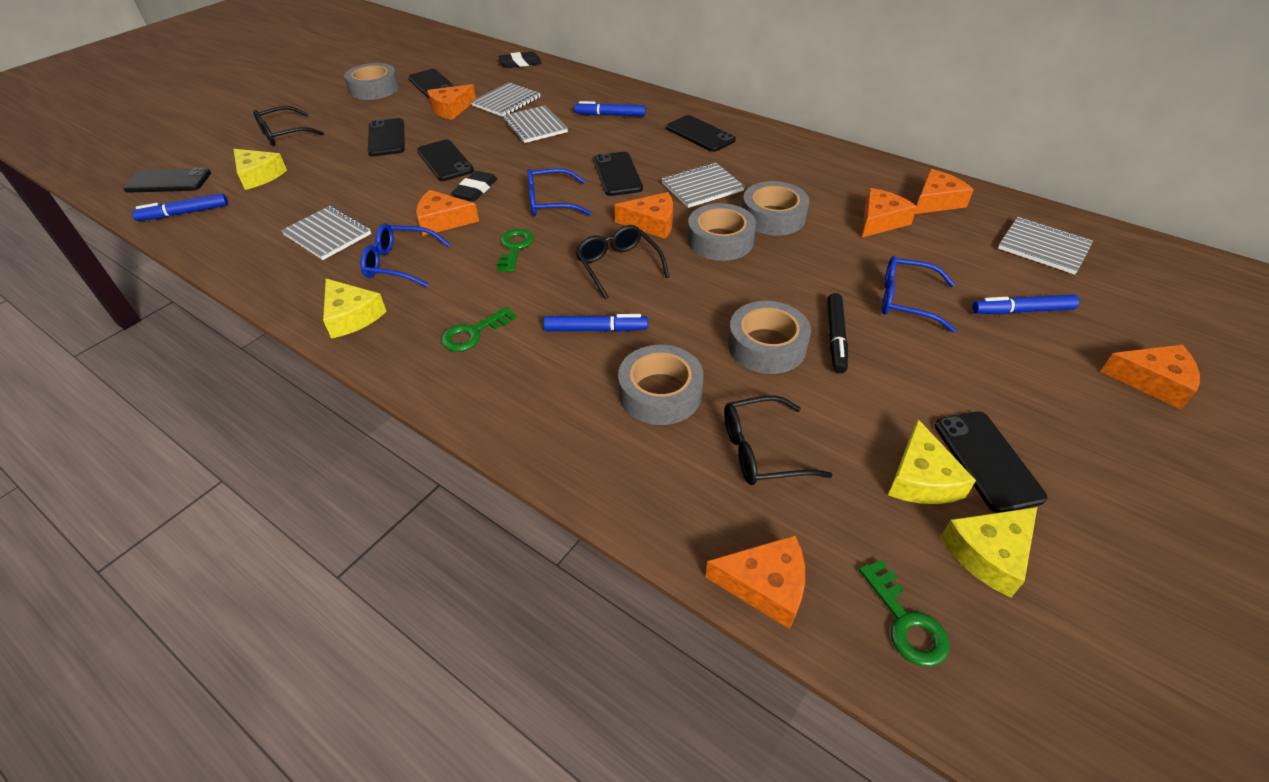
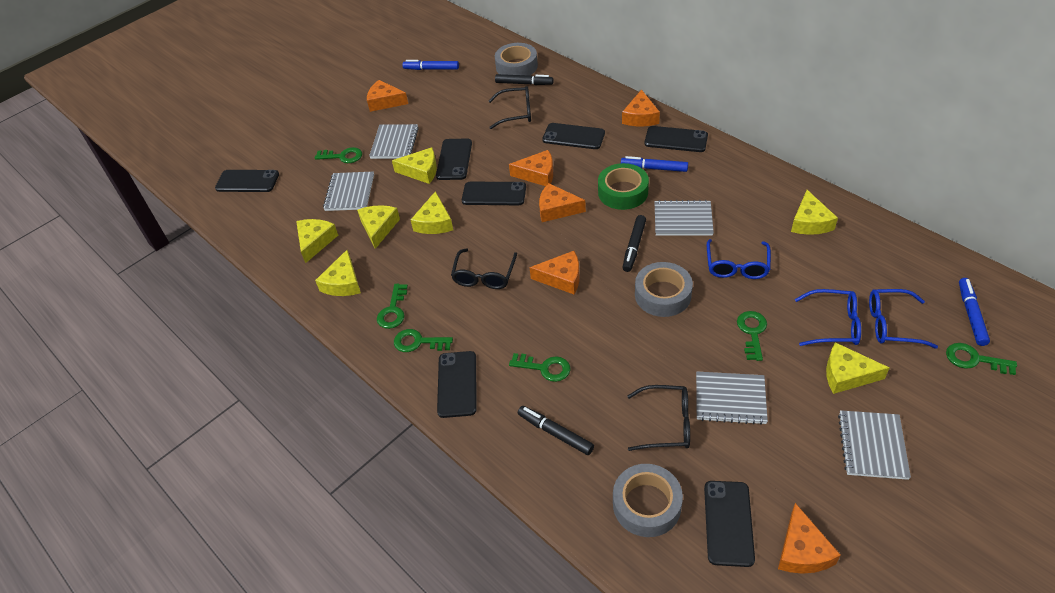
black eraser: 2 -> 0
black marker: 1 -> 3
blue marker: 4 -> 3
green key: 3 -> 6
green tape: 0 -> 1
grey tape: 5 -> 3
orange cheese: 7 -> 6
yellow cheese: 4 -> 7

